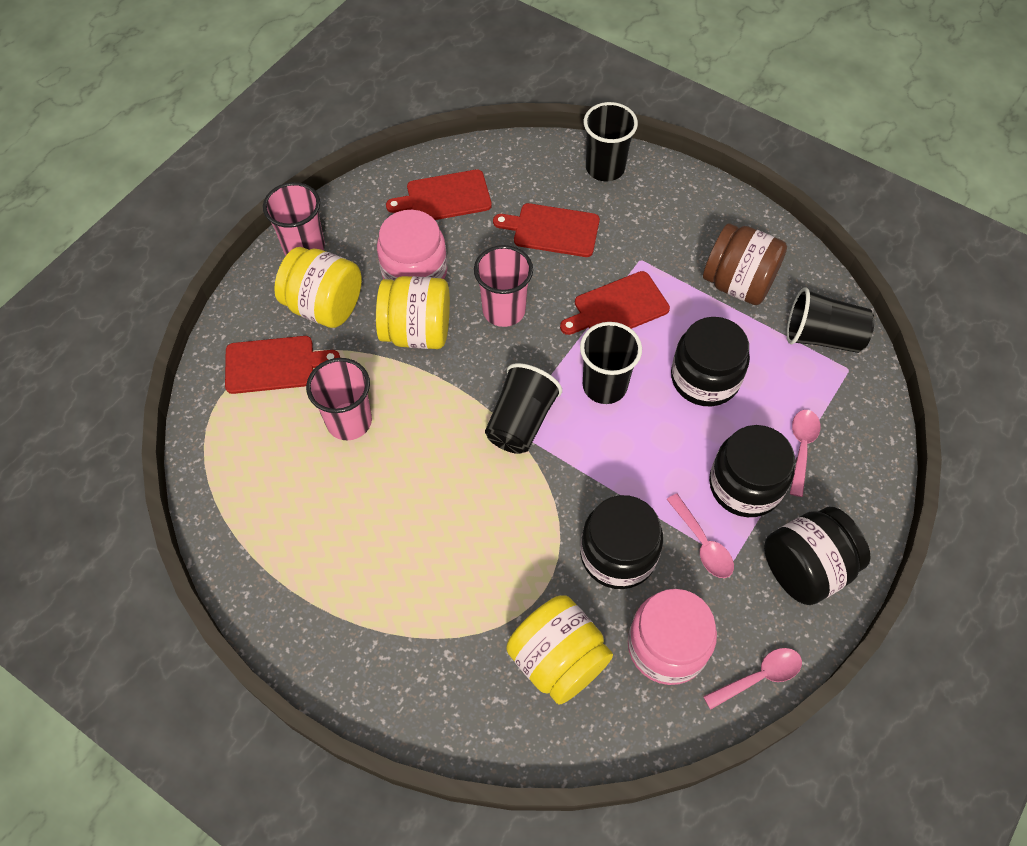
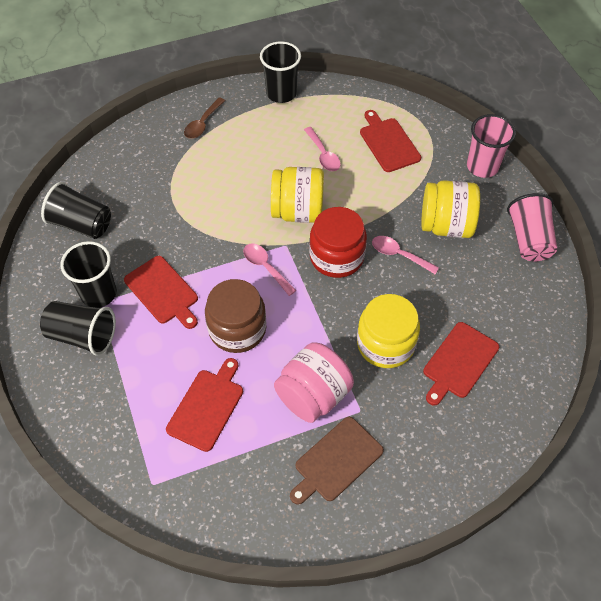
black jar: 4 -> 0
brown cutting board: 0 -> 1
brown spoon: 0 -> 1
pink cup: 3 -> 2
pink jar: 2 -> 1
red jar: 0 -> 1

